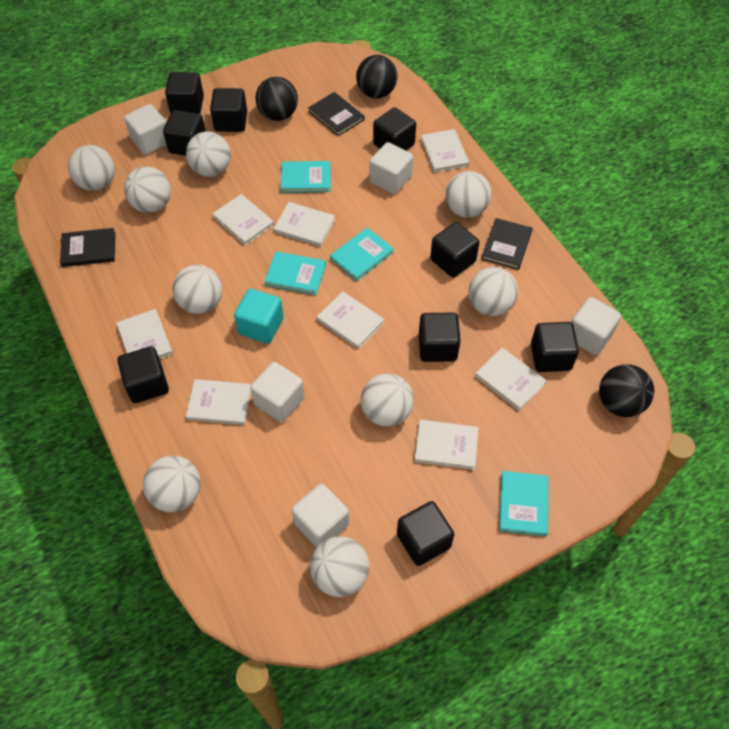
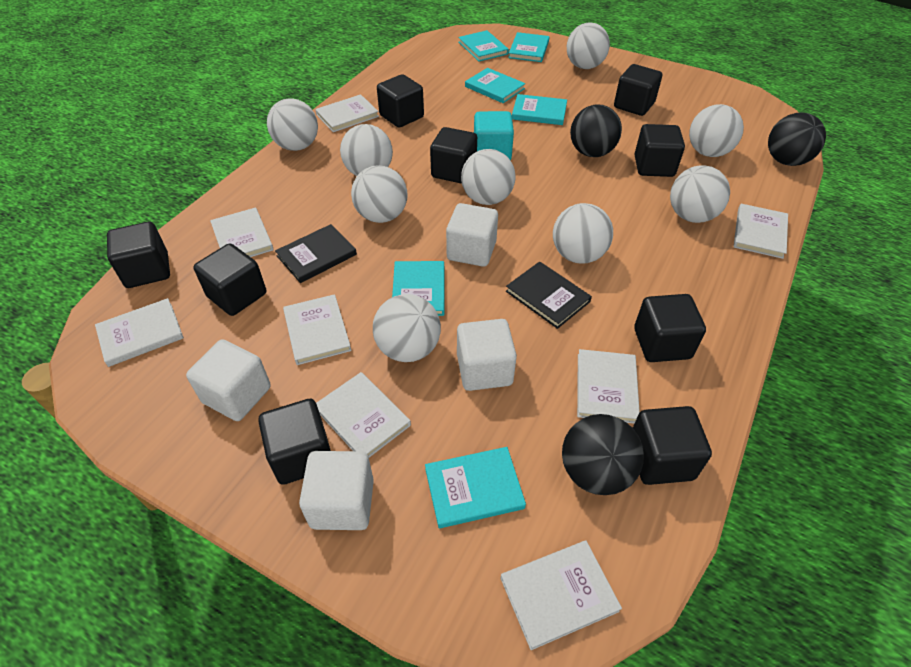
black book: 3 -> 2
turquoise book: 4 -> 6
white cube: 5 -> 4

